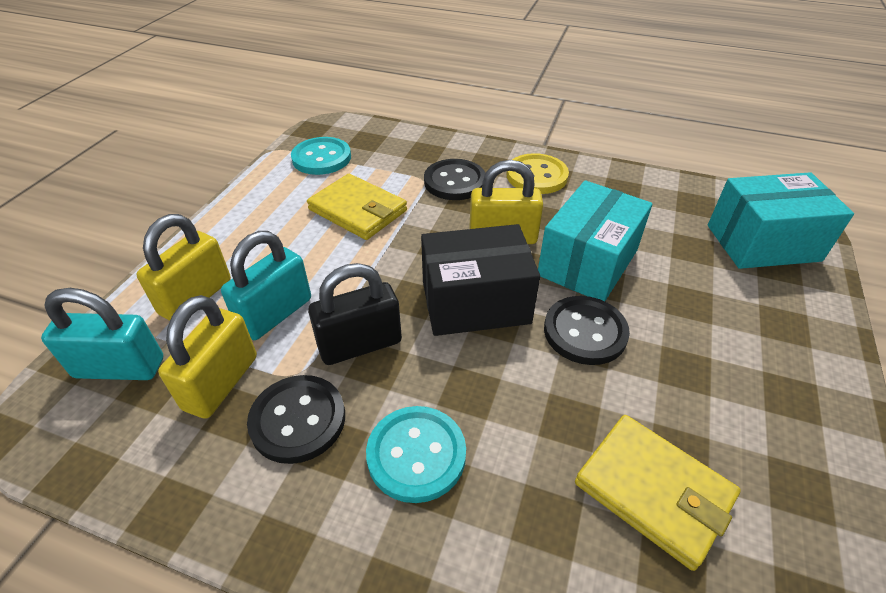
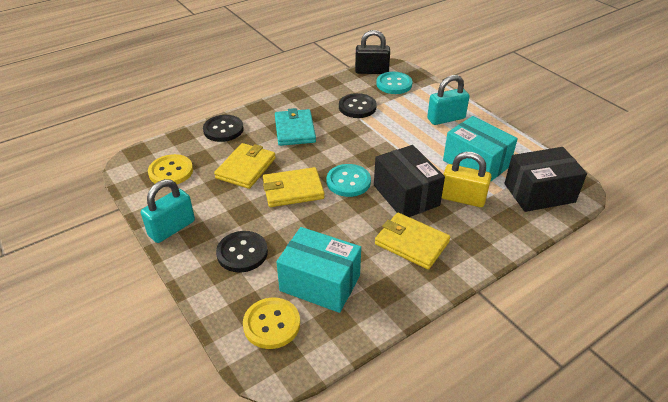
black box: 1 -> 2
turquoise wallet: 0 -> 1
yellow button: 1 -> 2
yellow padlock: 3 -> 1
yellow wallet: 2 -> 3

